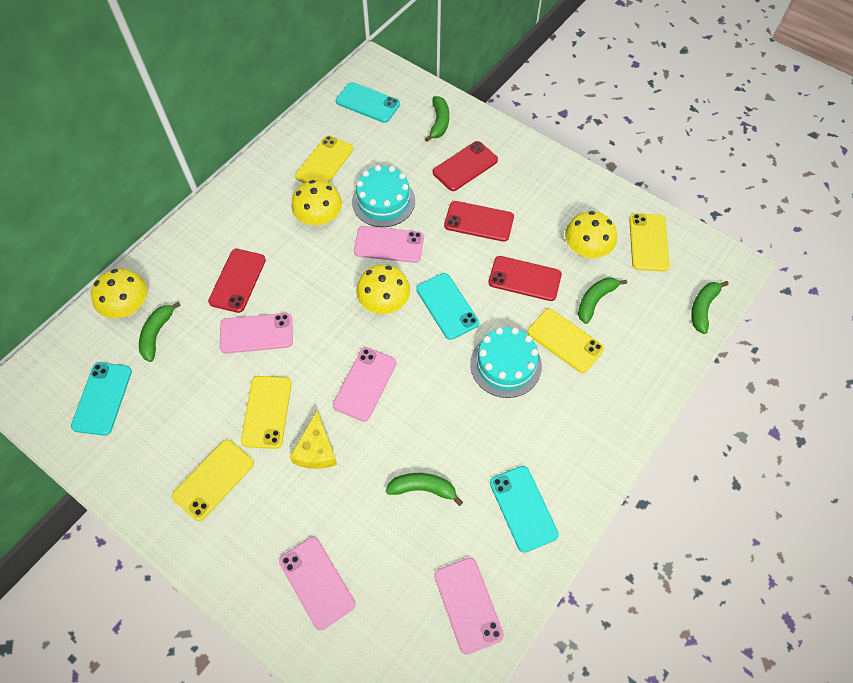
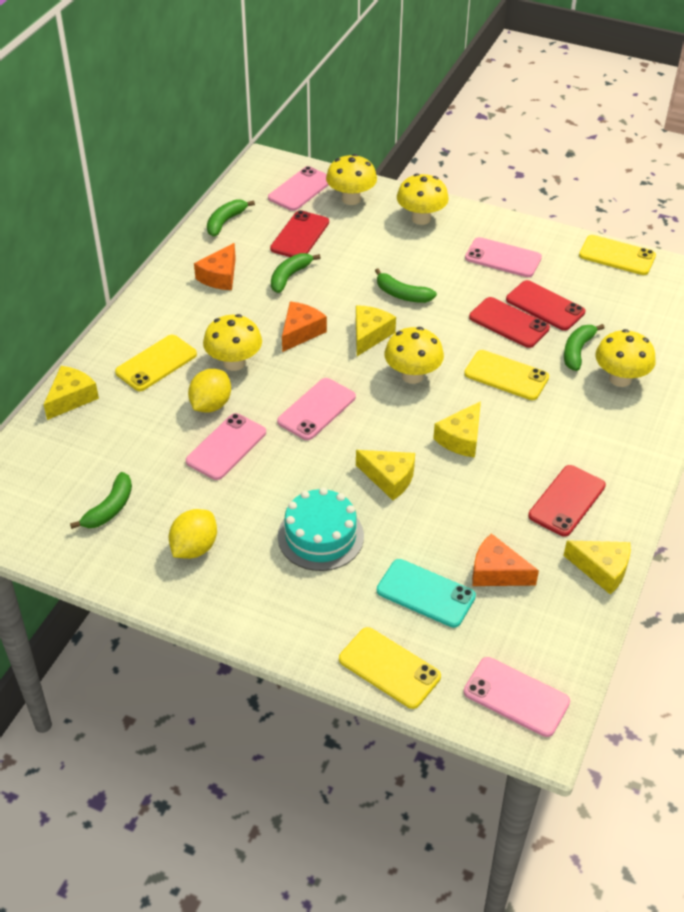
orange cheese: 0 -> 3
turquoise cake: 2 -> 1
turquoise phone: 4 -> 1
yellow cheese: 1 -> 5
yellow lemon: 0 -> 2
yellow mushroom: 4 -> 5
yellow phone: 5 -> 4

